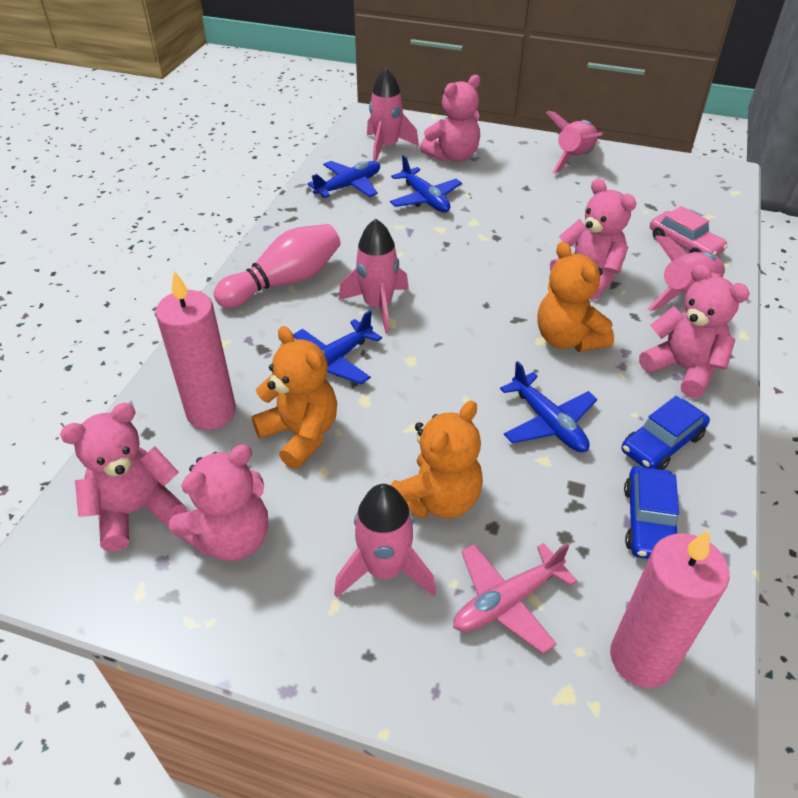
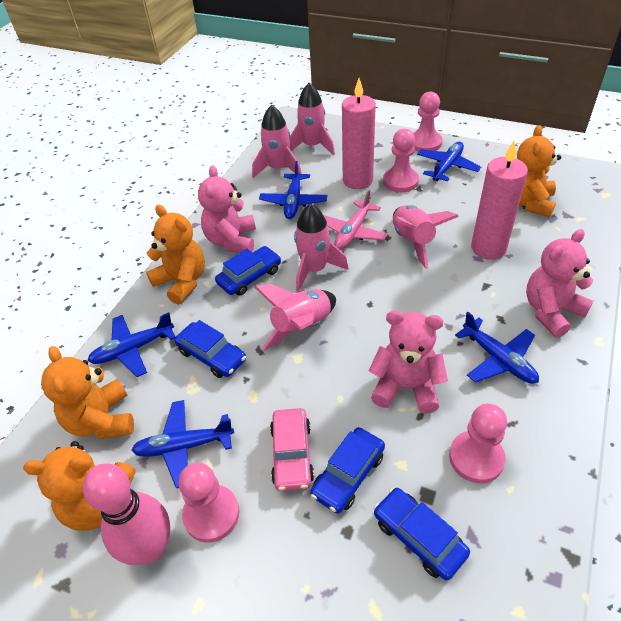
blue car: 2 -> 4
blue plane: 4 -> 5
orange teddy bear: 3 -> 4
pink pawn: 0 -> 4
pink teddy bear: 5 -> 3

